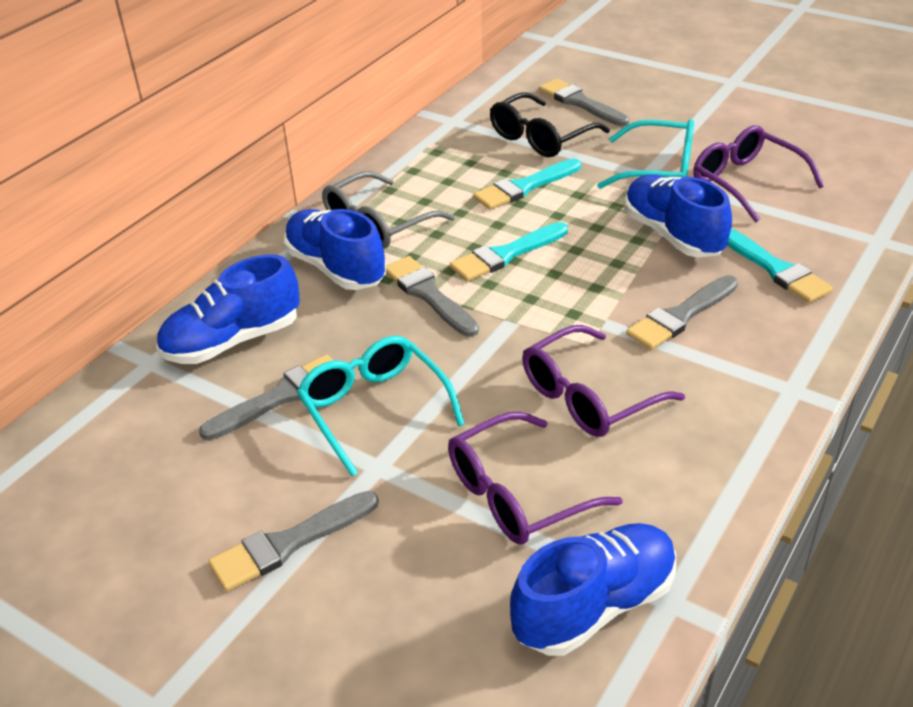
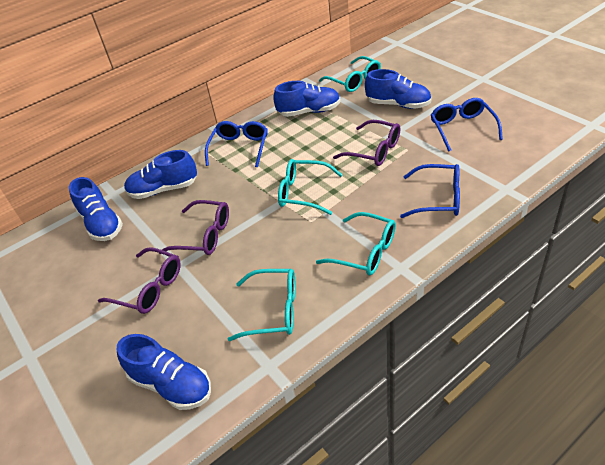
black glasses: 1 -> 0
blue glasses: 0 -> 3
blue shoe: 4 -> 5
grey brush: 5 -> 0
grey glasses: 1 -> 0
turquoise brush: 3 -> 0
turquoise glasses: 2 -> 4

